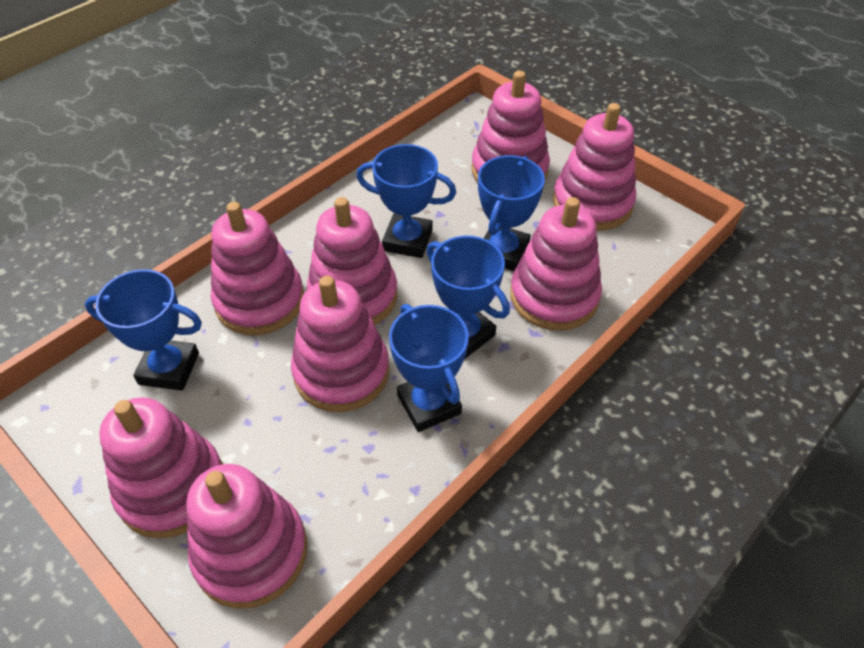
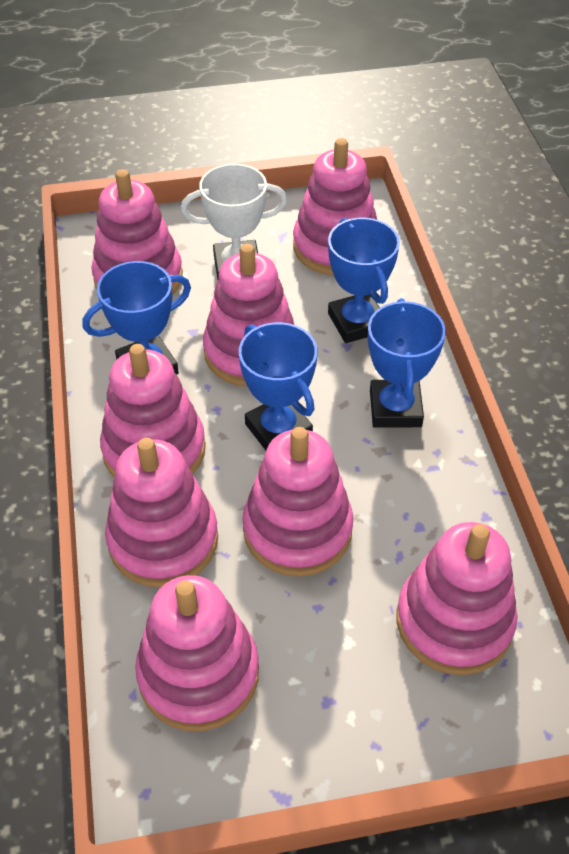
blue trophy: 5 -> 4
white trophy: 0 -> 1

